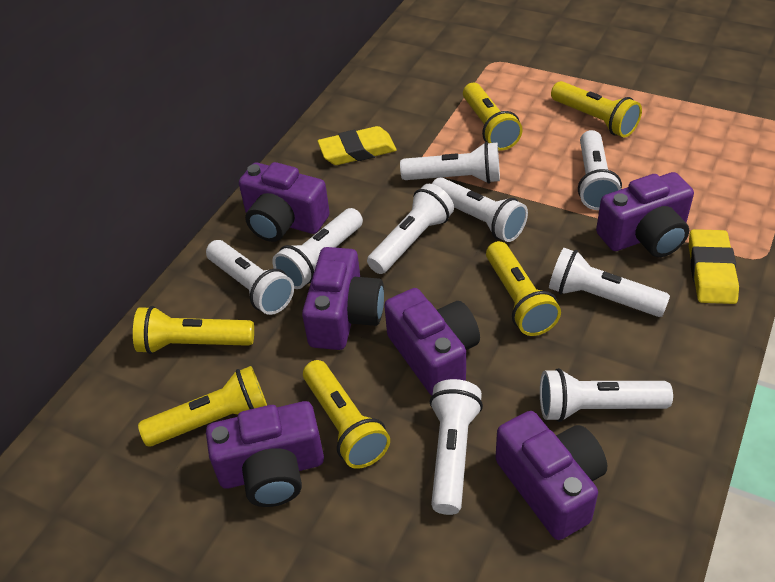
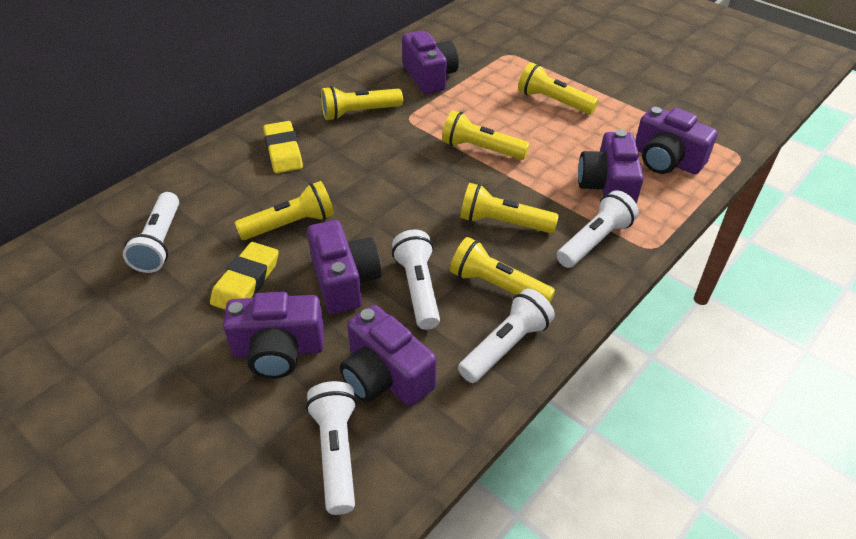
white flashlight: 9 -> 5

